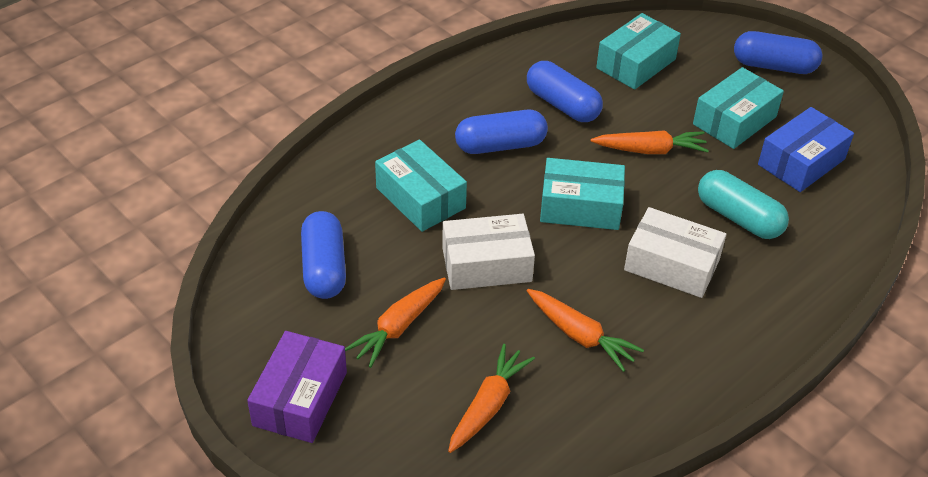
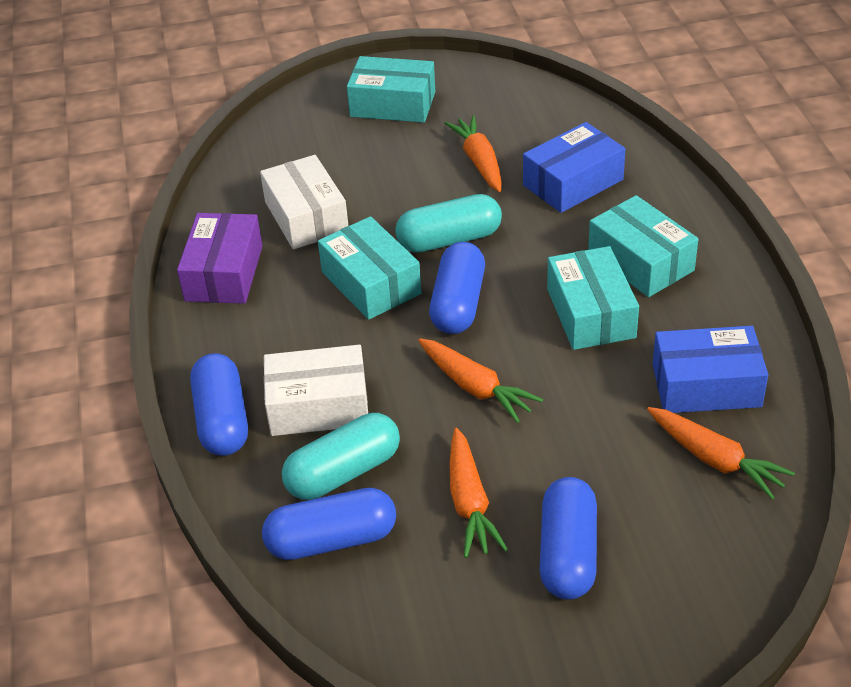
blue box: 1 -> 2
turquoise capsule: 1 -> 2

